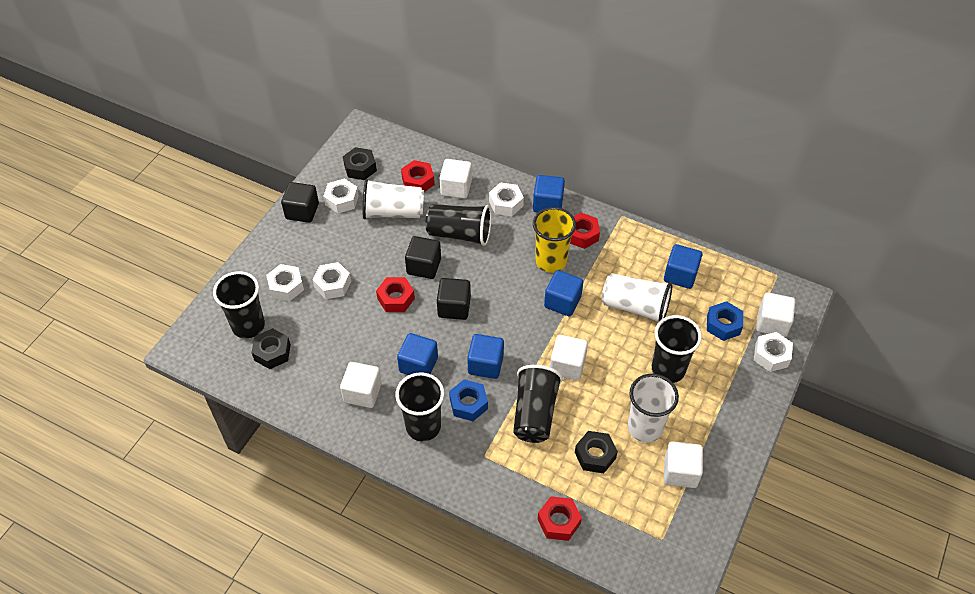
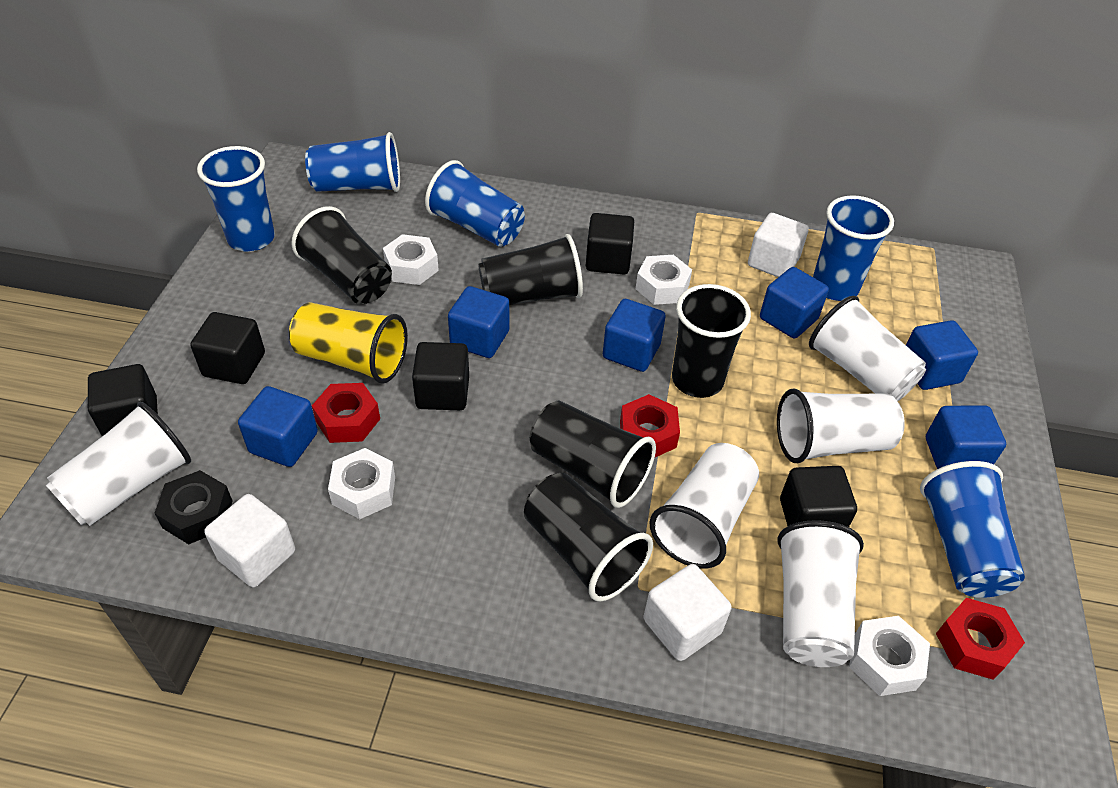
black cube: 3 -> 5
black nut: 3 -> 1
blue cube: 5 -> 6
blue cup: 0 -> 5
blue nut: 2 -> 0
red nut: 4 -> 3
white cube: 5 -> 3
white cup: 3 -> 5
white nut: 5 -> 4

